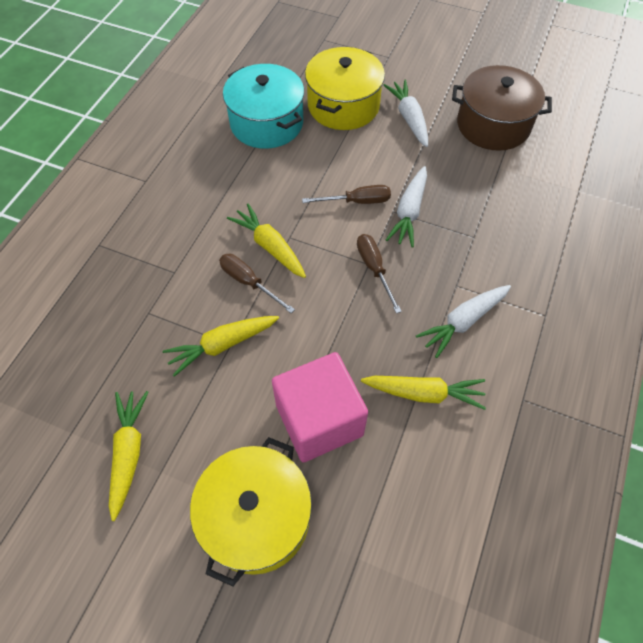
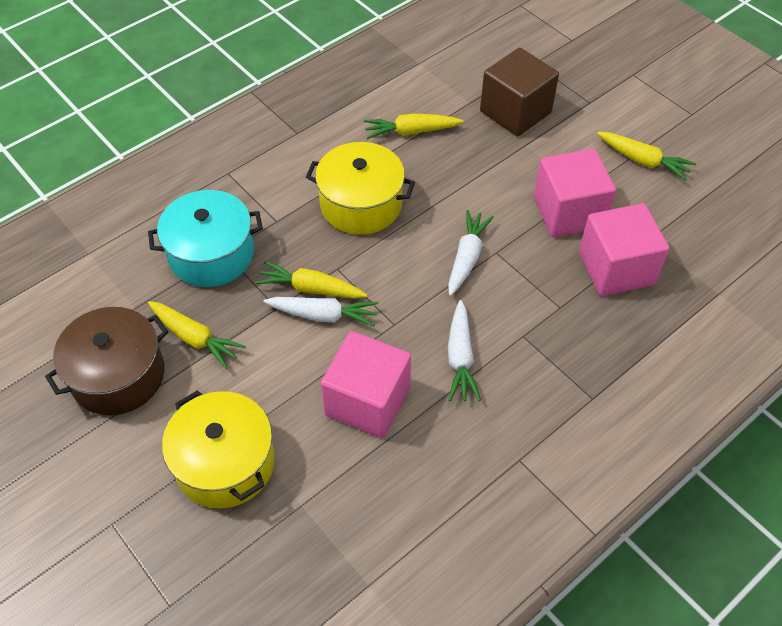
brown cube: 0 -> 1
brown screwdriver: 3 -> 0
pink cube: 1 -> 3

